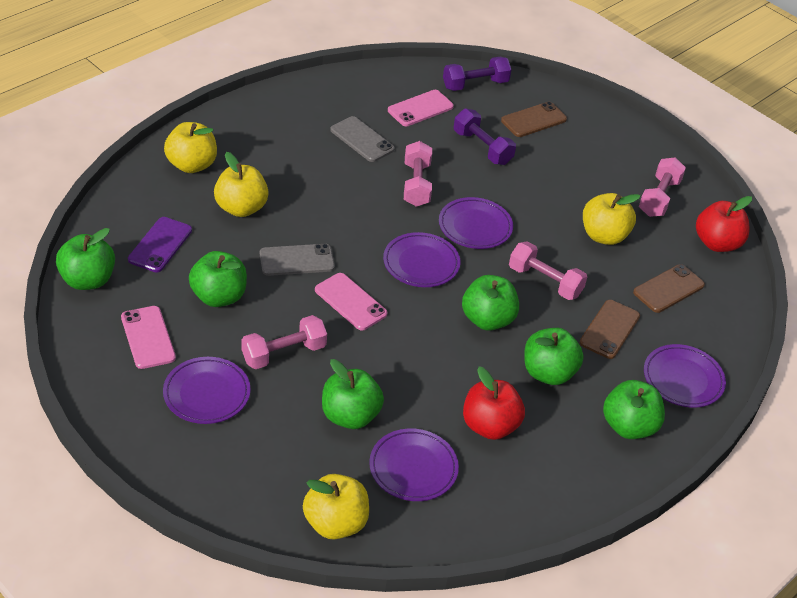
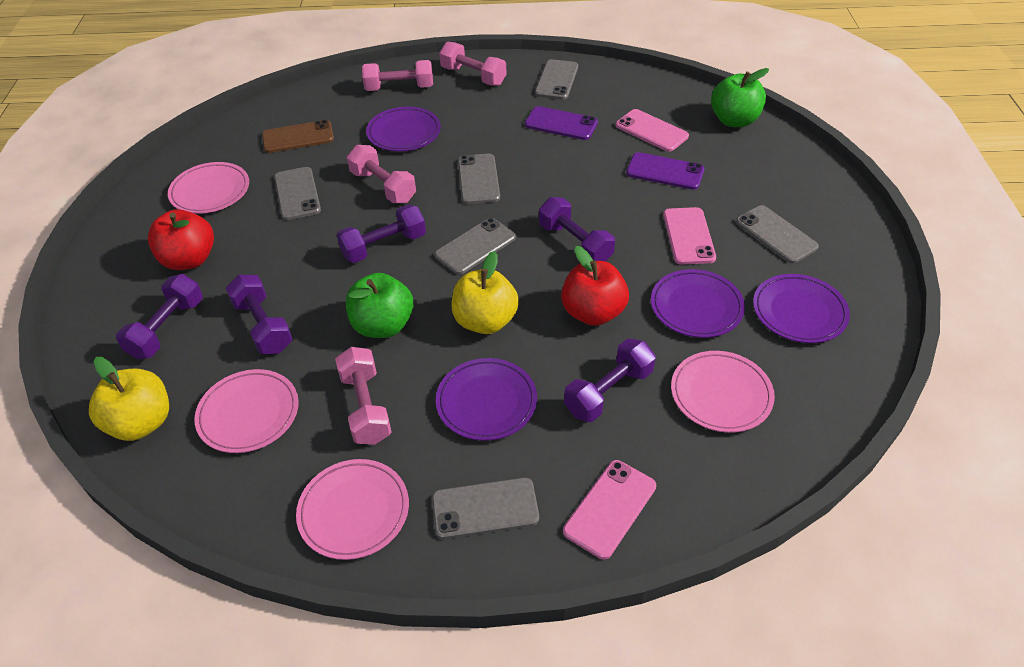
brown phone: 3 -> 1
green apple: 6 -> 2
grey phone: 2 -> 6
pink plate: 0 -> 4
purple dumbbell: 2 -> 5
purple phone: 1 -> 2
purple plate: 5 -> 4
yellow apple: 4 -> 2

